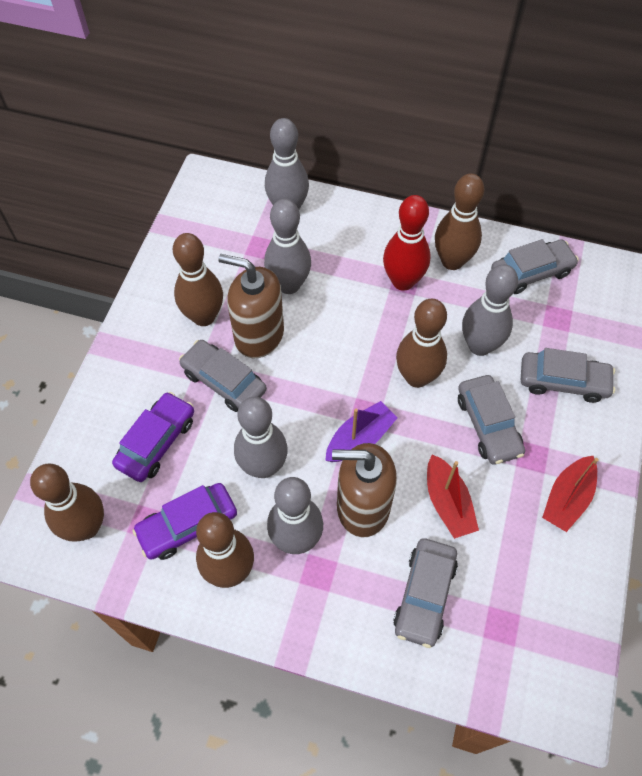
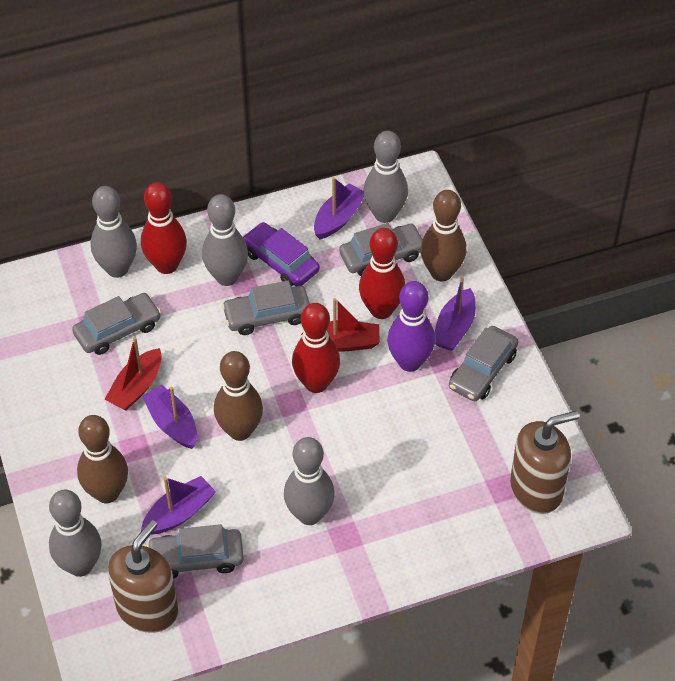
brown bowling pin: 5 -> 3
purple boat: 1 -> 4
purple bowling pin: 0 -> 1
purple car: 2 -> 1
red bowling pin: 1 -> 3

